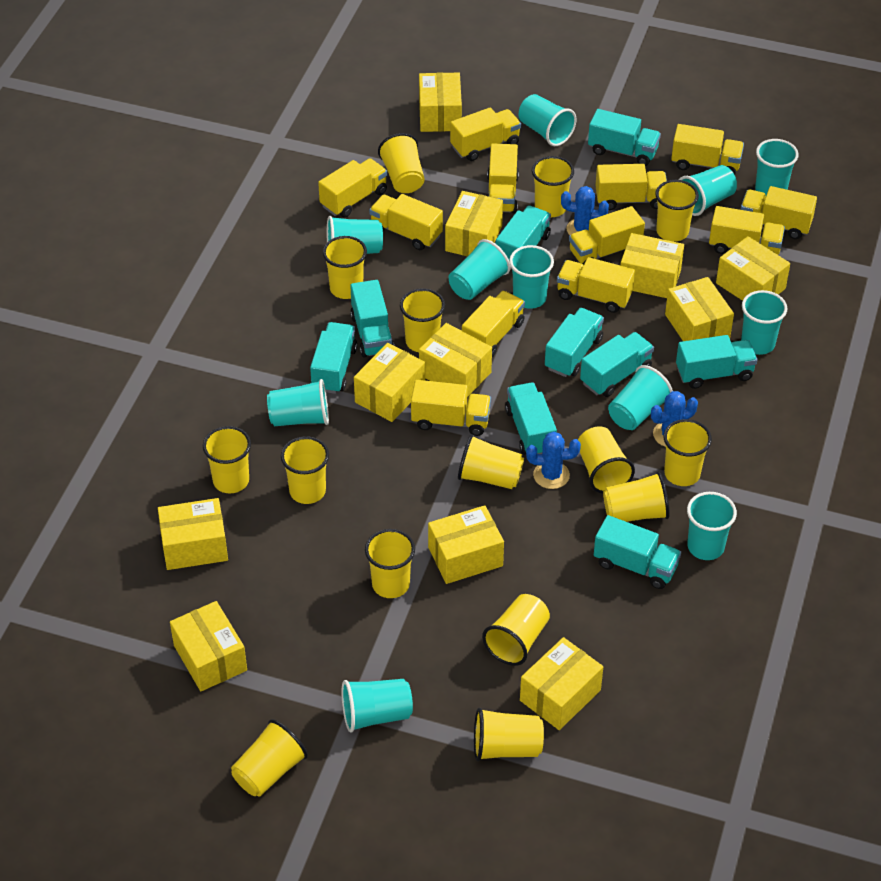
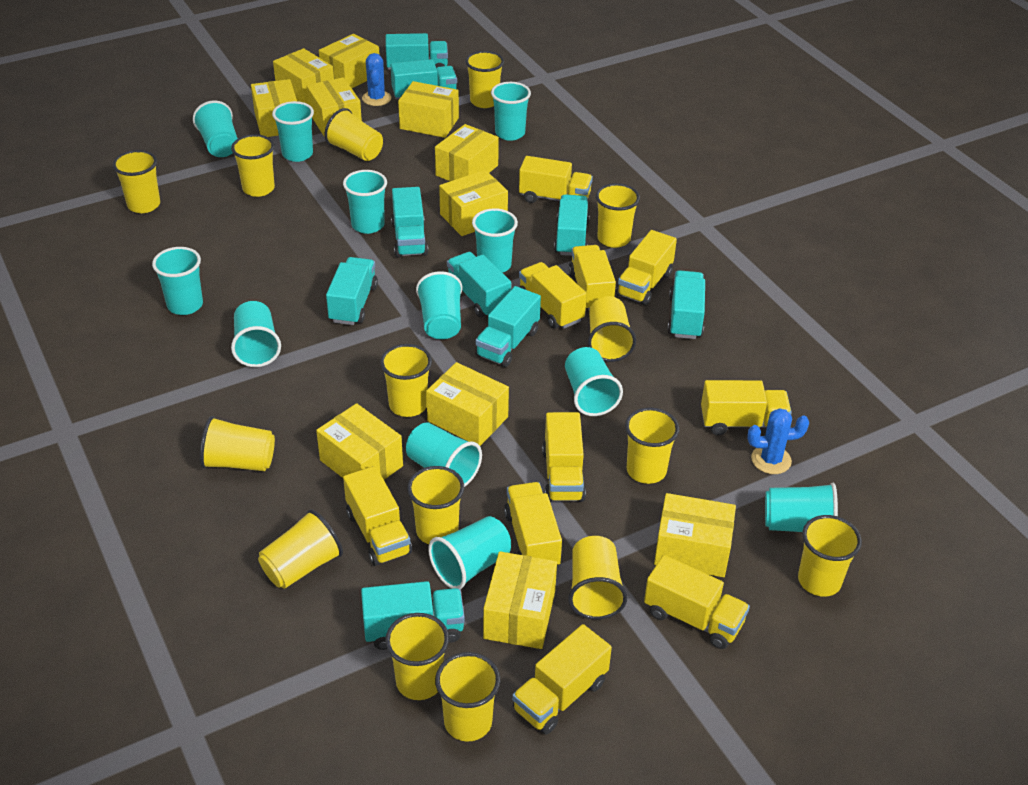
blue cactus: 3 -> 2
turquoise cup: 11 -> 12
yellow truck: 12 -> 10

